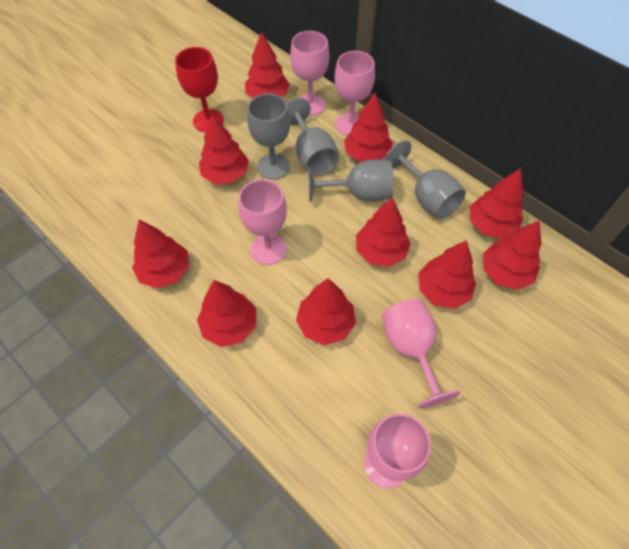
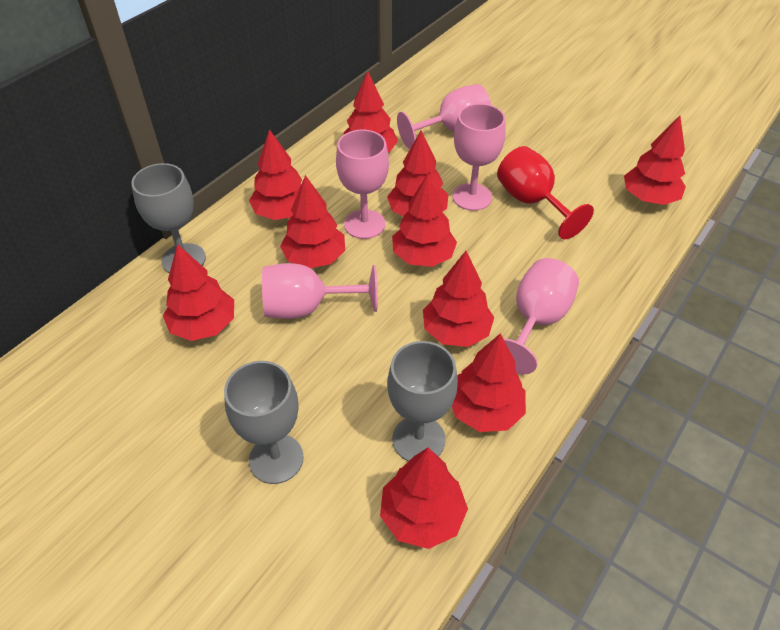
grey goblet: 4 -> 3

